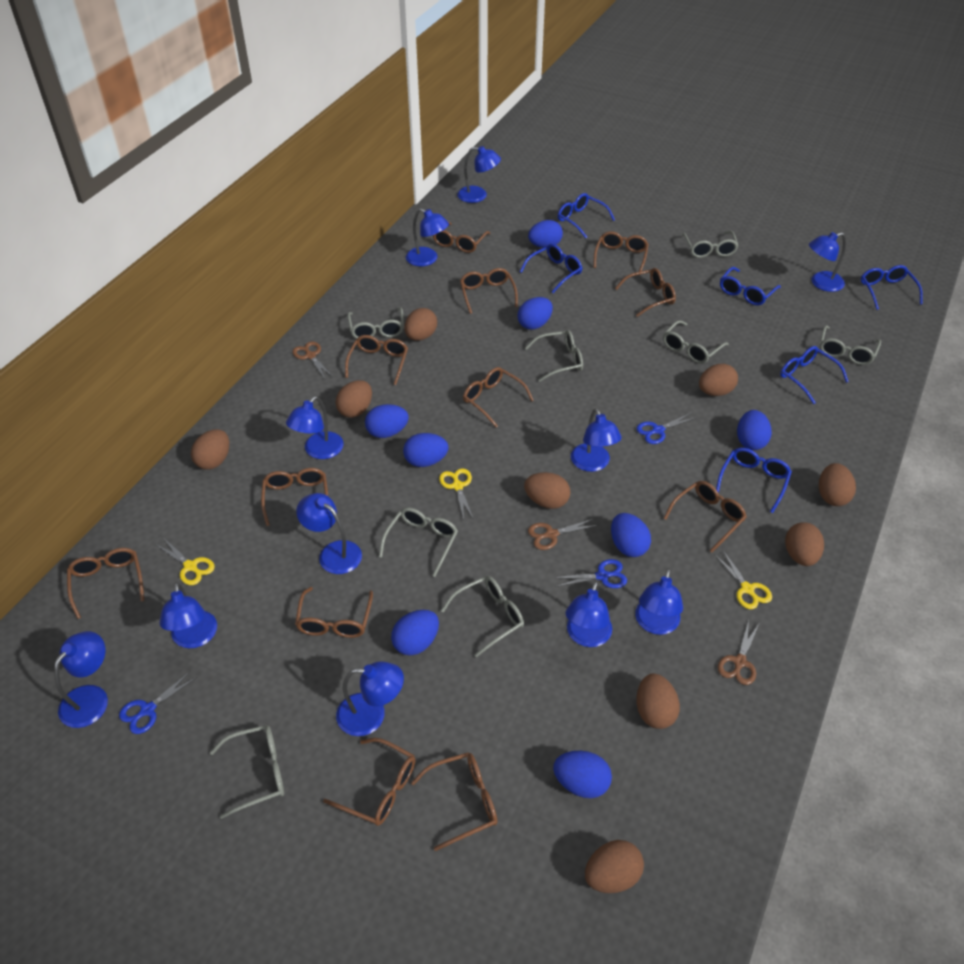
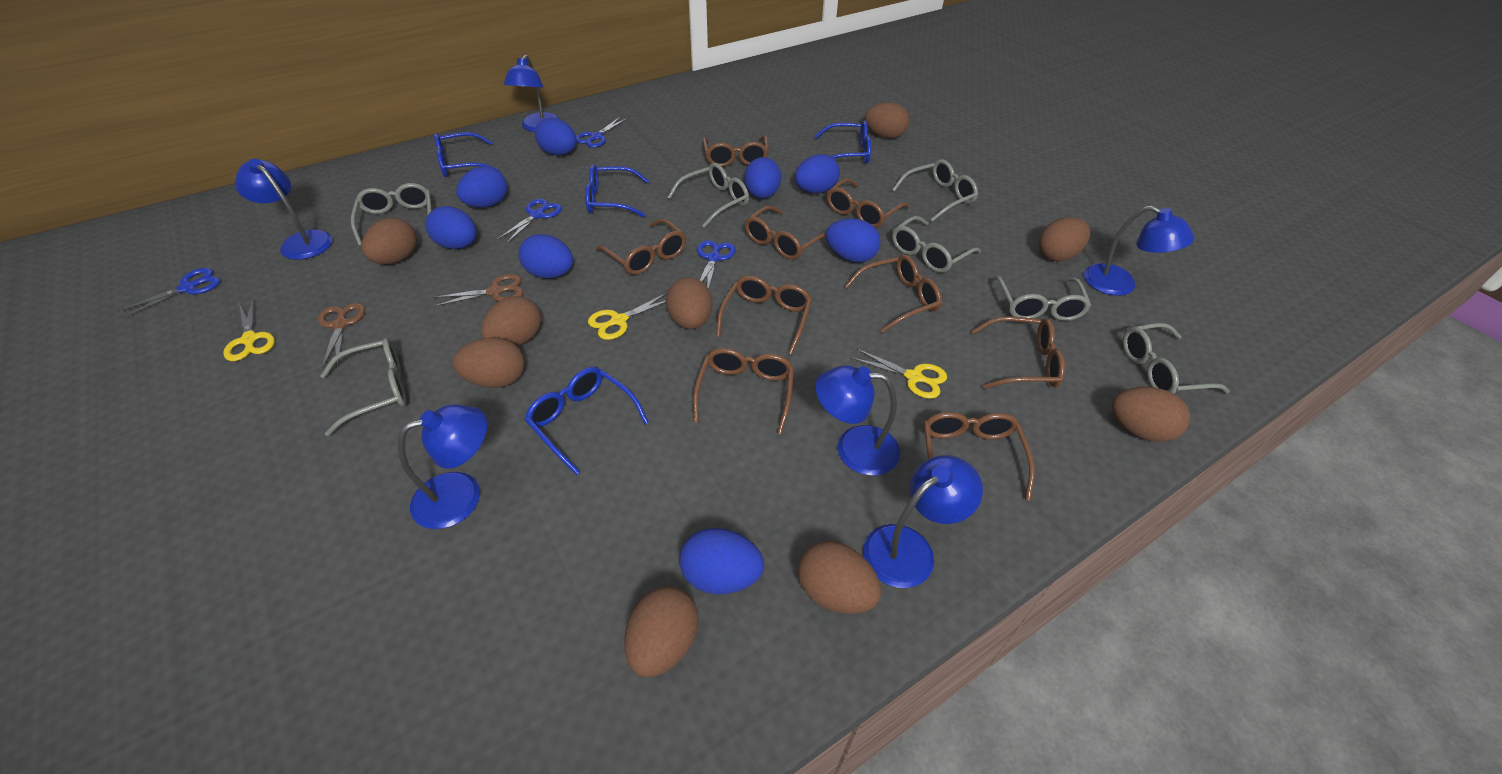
blue glasses: 6 -> 4
blue lamp: 11 -> 6
blue scissors: 3 -> 4
brown glasses: 12 -> 9
brown scissors: 3 -> 2
grey glasses: 8 -> 7

